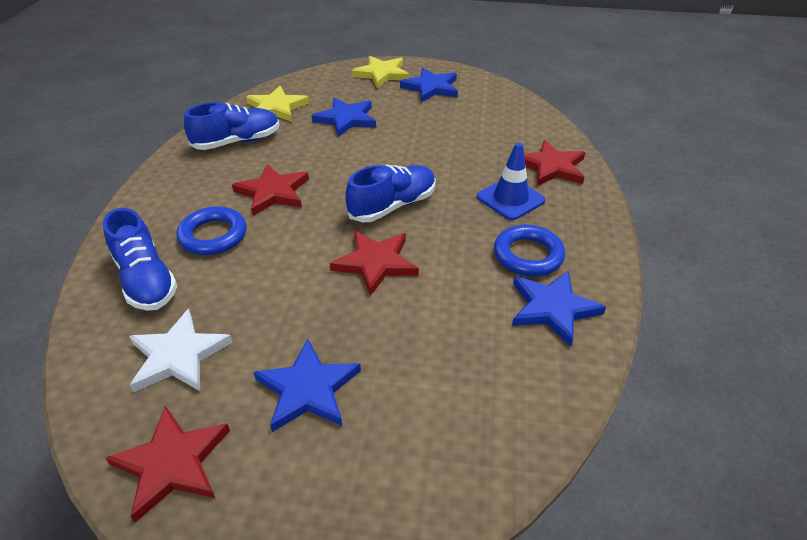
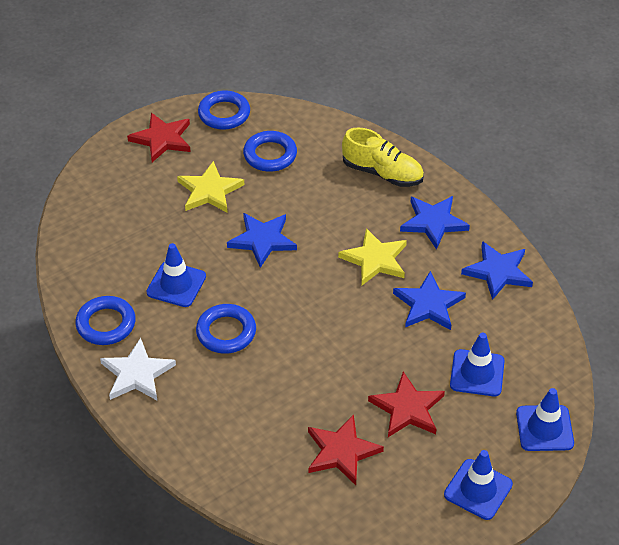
blue ring: 2 -> 4
blue shoe: 3 -> 0
blue traffic cone: 1 -> 4
red star: 4 -> 3
yellow shoe: 0 -> 1

